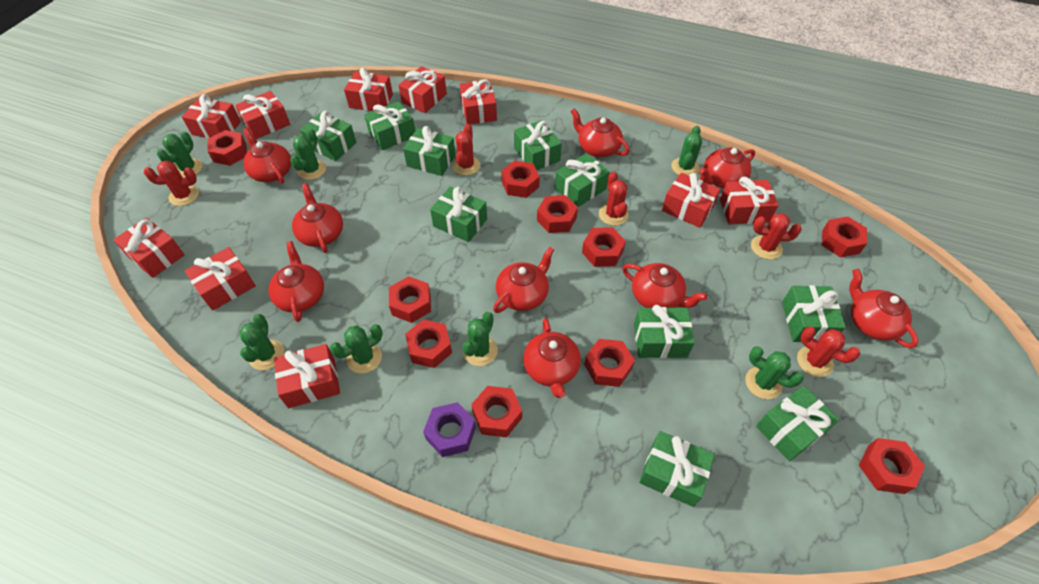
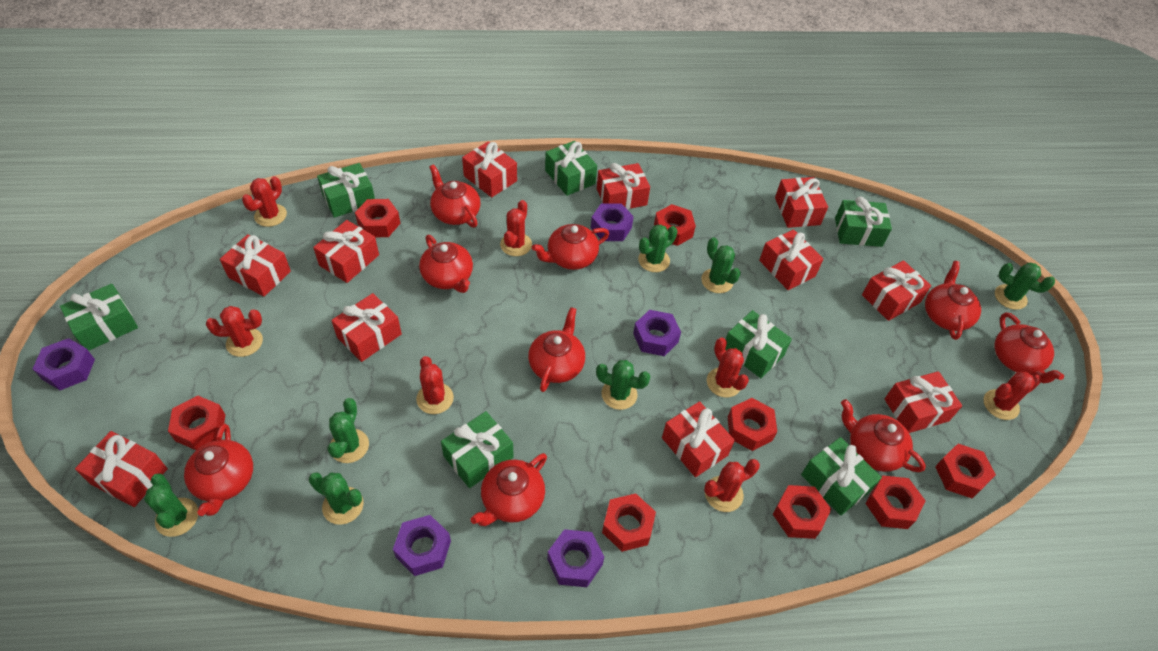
green gift: 10 -> 7
purple nut: 1 -> 5
red cactus: 5 -> 7
red gift: 10 -> 11
red nut: 10 -> 8

